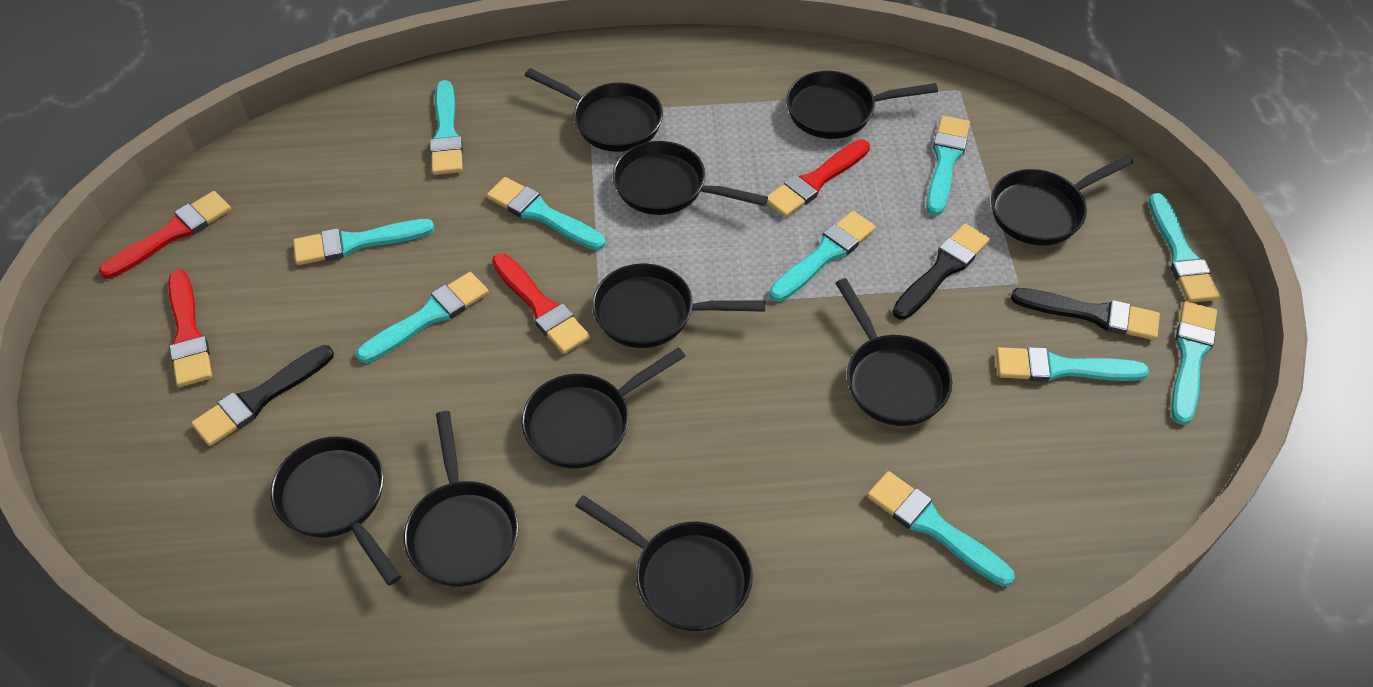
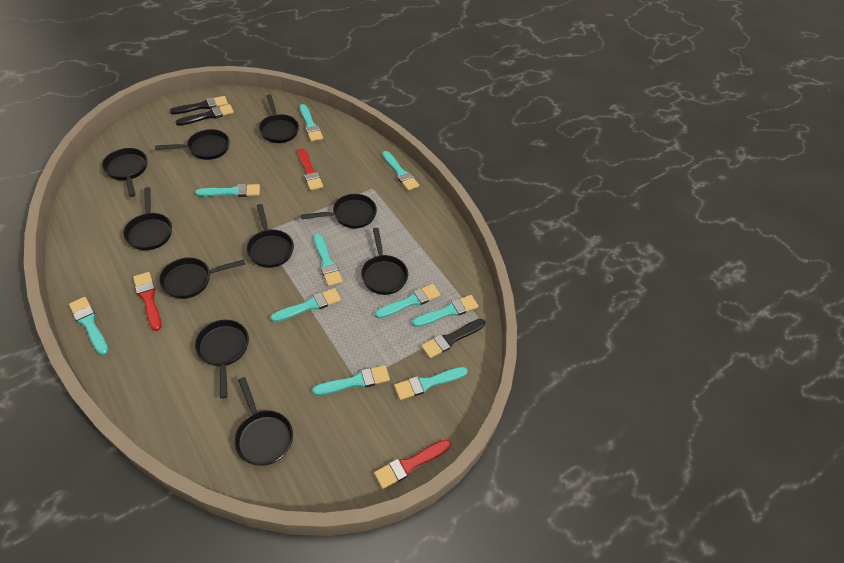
red brush: 4 -> 3

